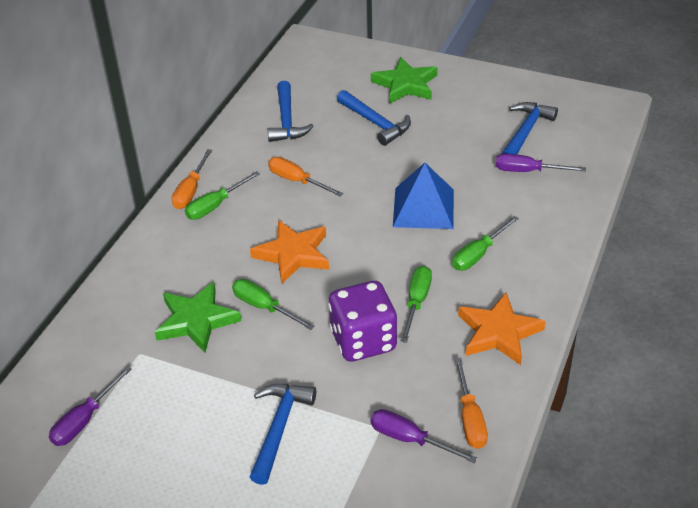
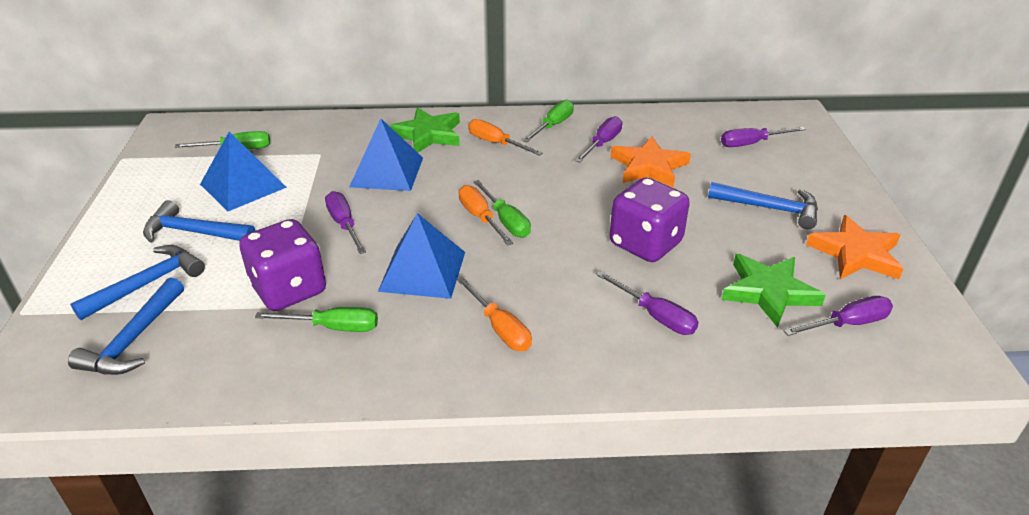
blue pyramid: 1 -> 3
purple dice: 1 -> 2
purple screwdriver: 3 -> 5

